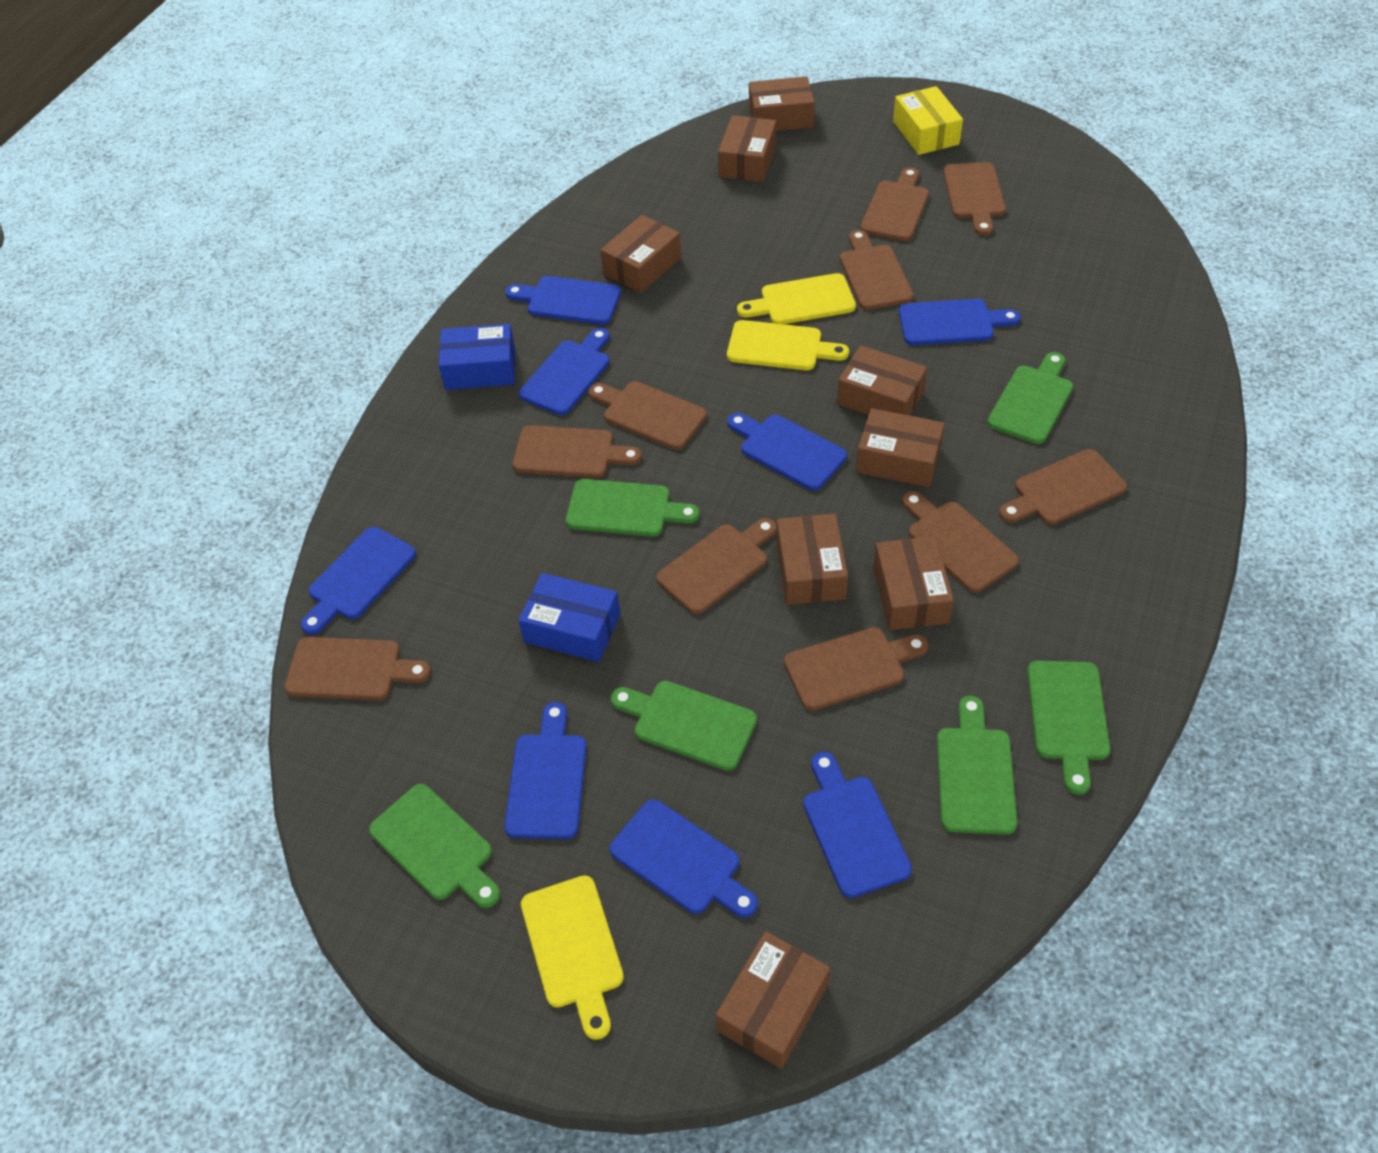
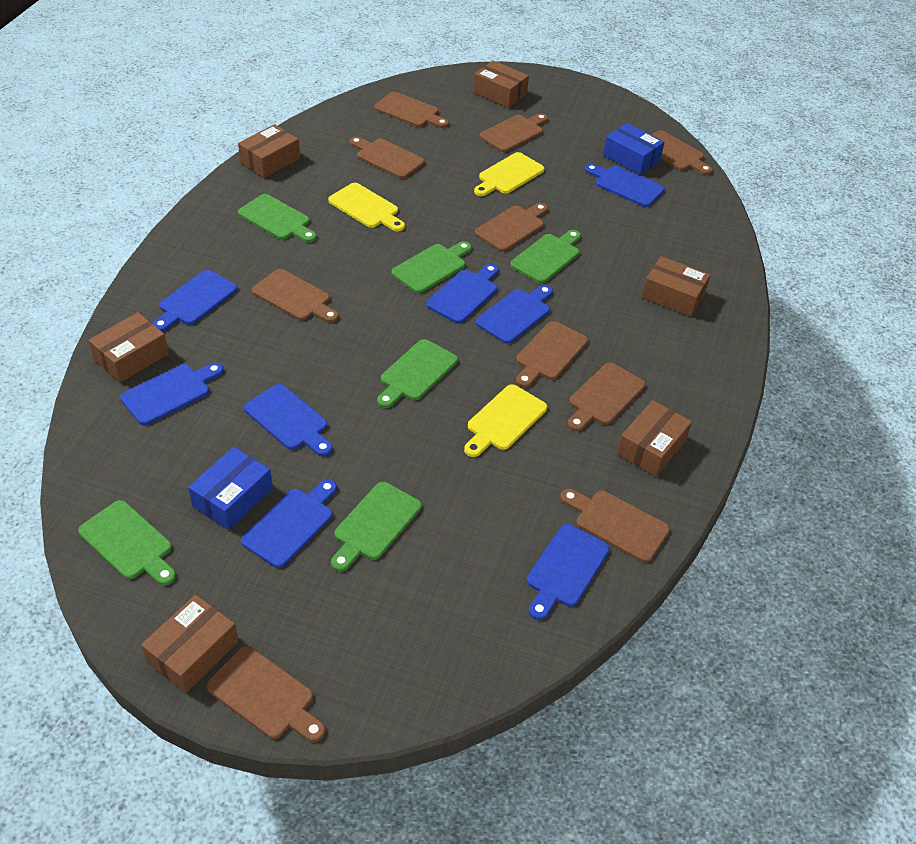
brown box: 8 -> 6
yellow box: 1 -> 0

